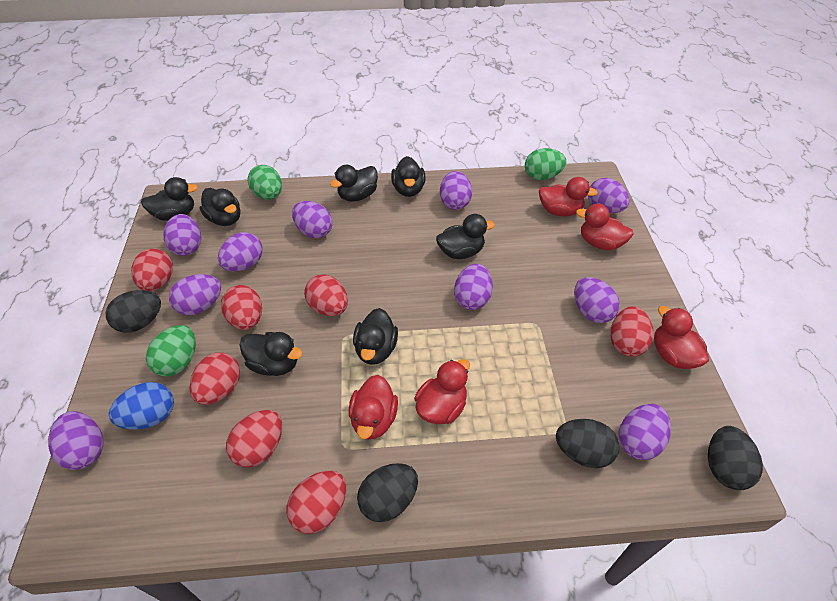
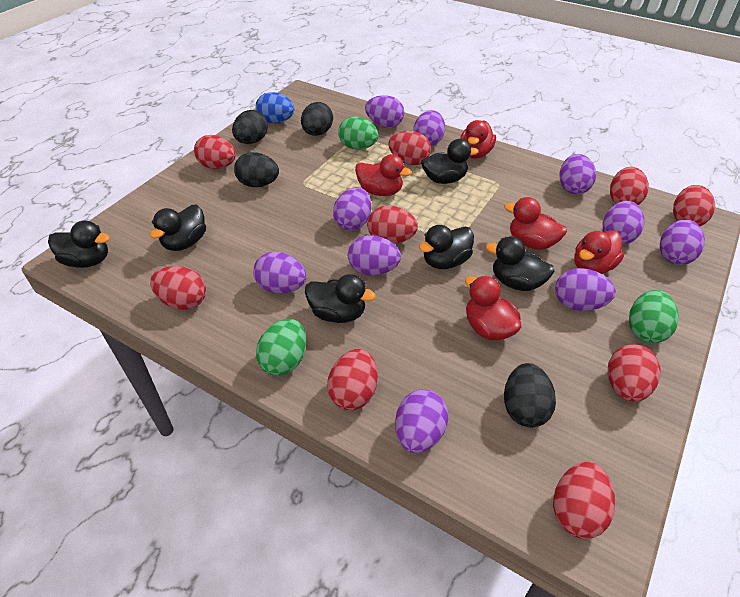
black duck: 7 -> 6
red egg: 7 -> 9

